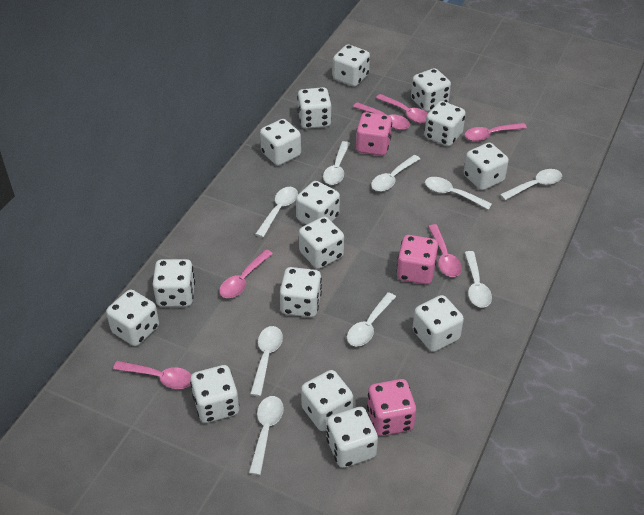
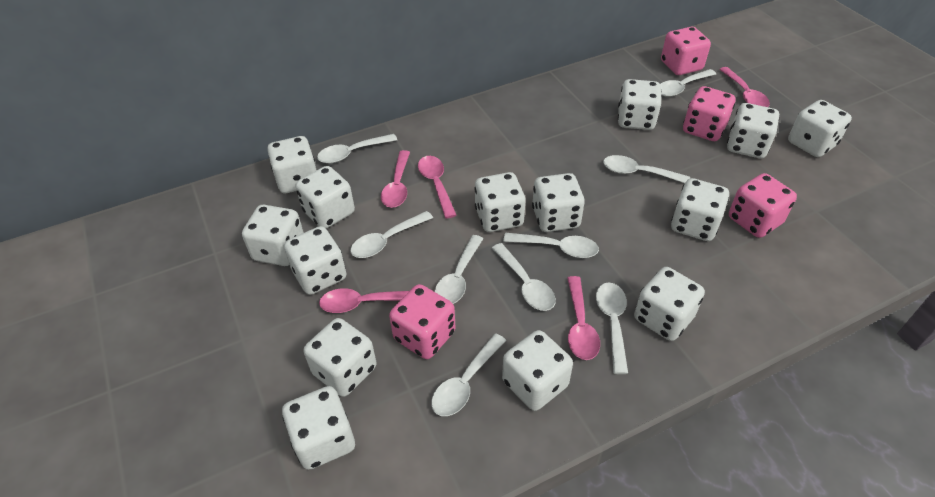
pink dice: 3 -> 4
pink spoon: 6 -> 5
white dice: 15 -> 14

